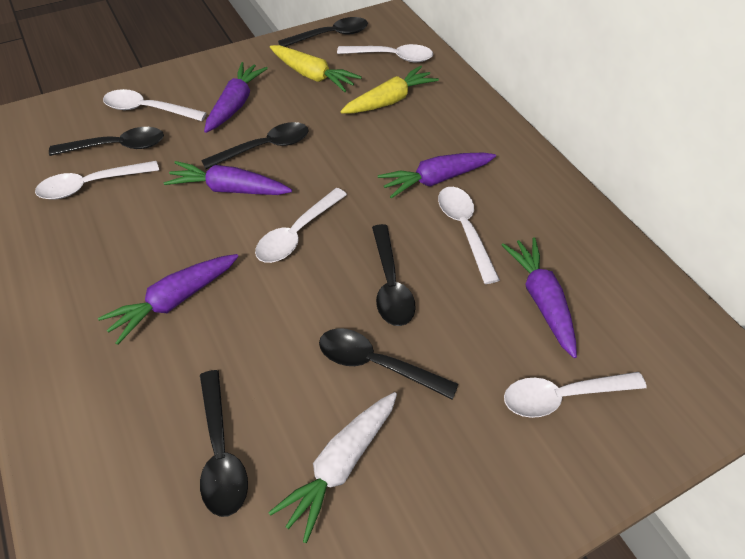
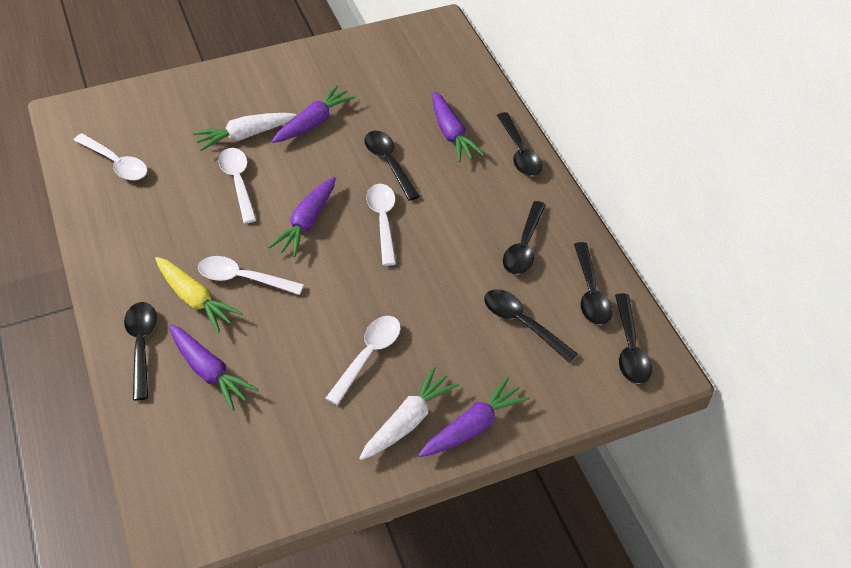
black spoon: 6 -> 7
white carrot: 1 -> 2
white spoon: 6 -> 5
yellow carrot: 2 -> 1

